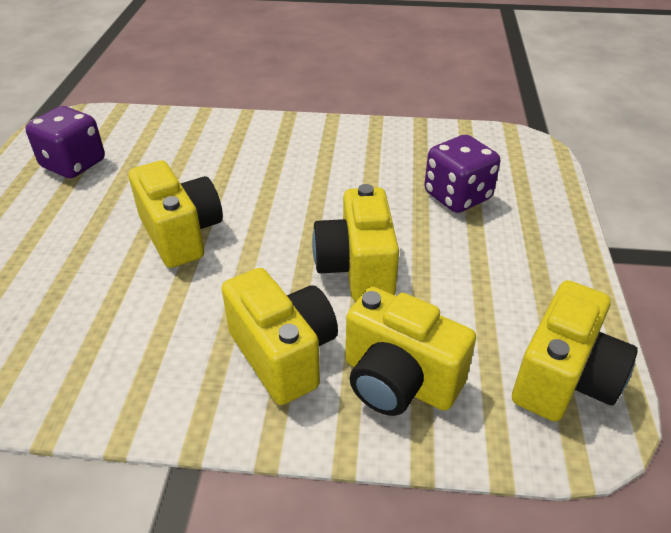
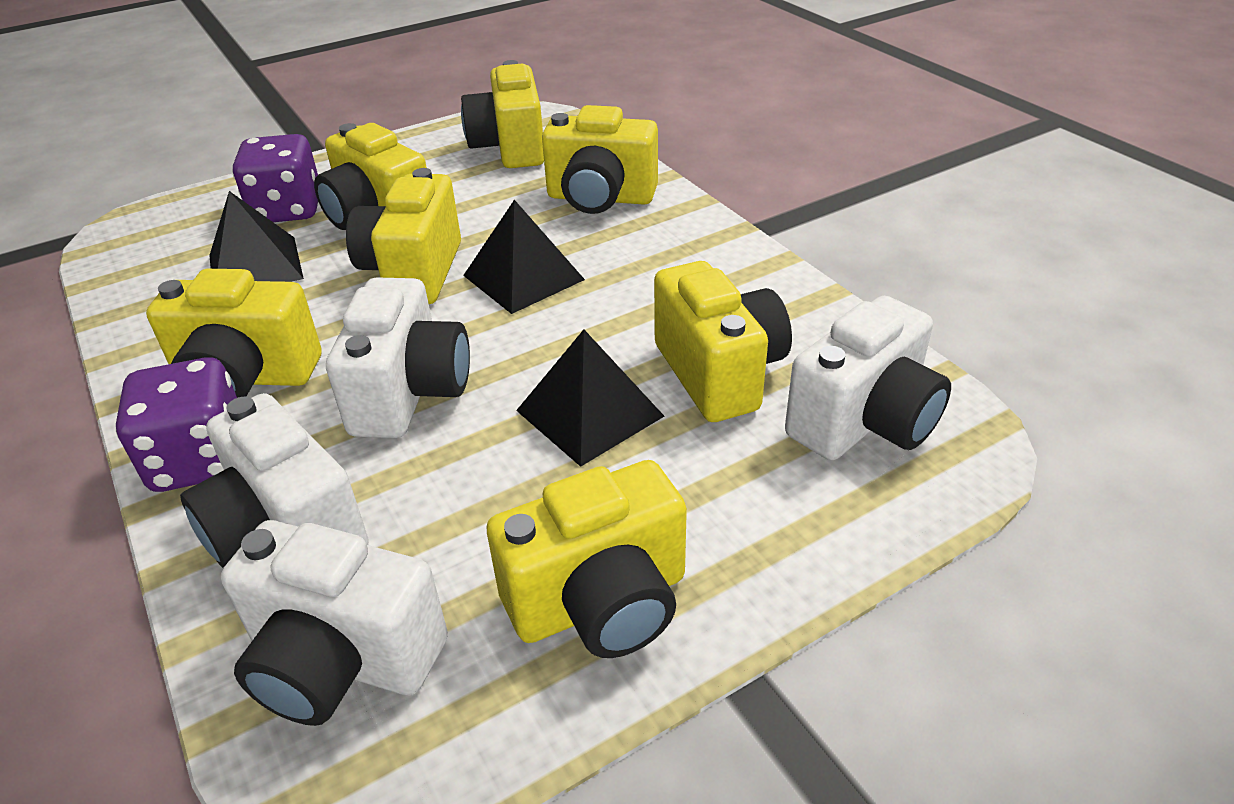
black pyramid: 0 -> 3
white camera: 0 -> 4
yellow camera: 5 -> 7

